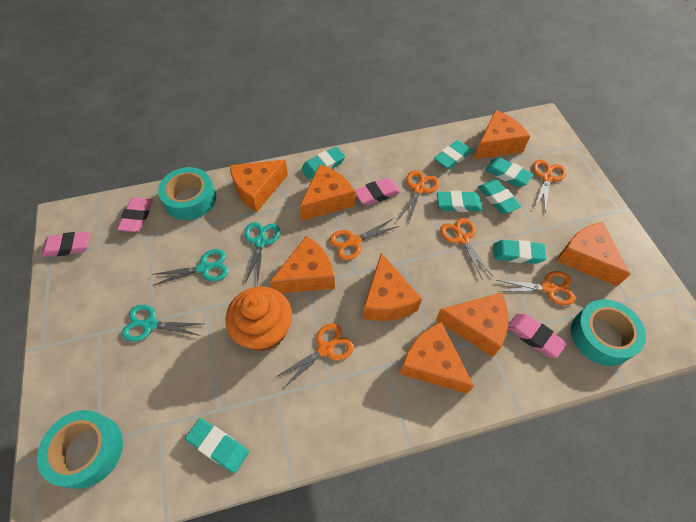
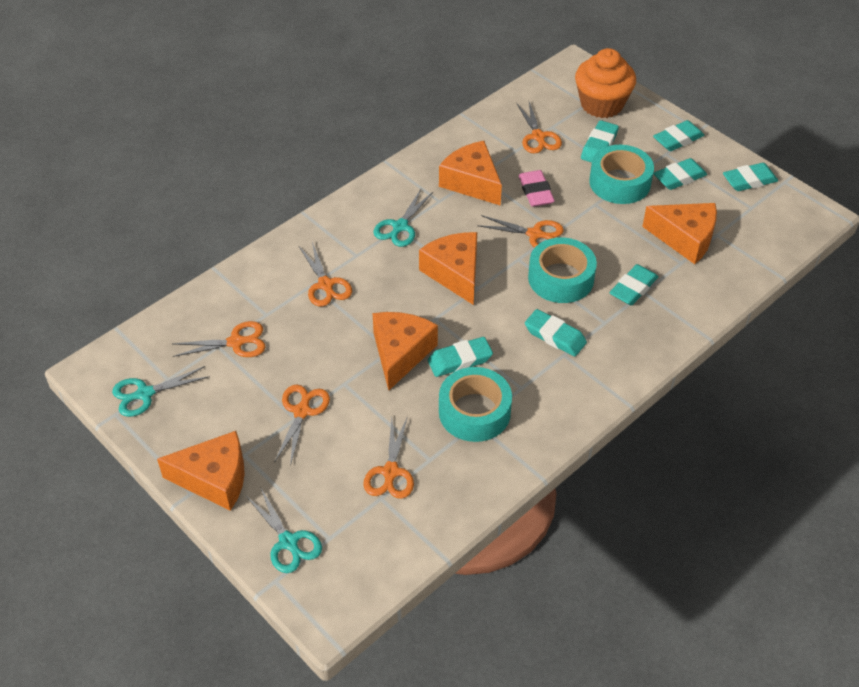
orange cheese: 8 -> 5
pink eraser: 4 -> 1

